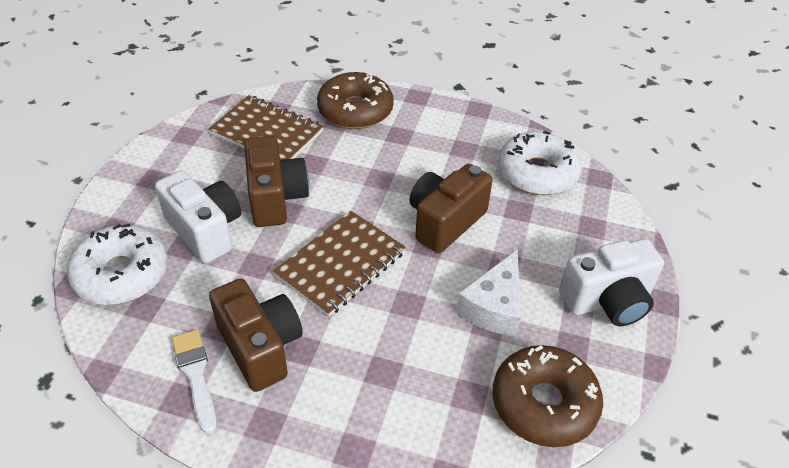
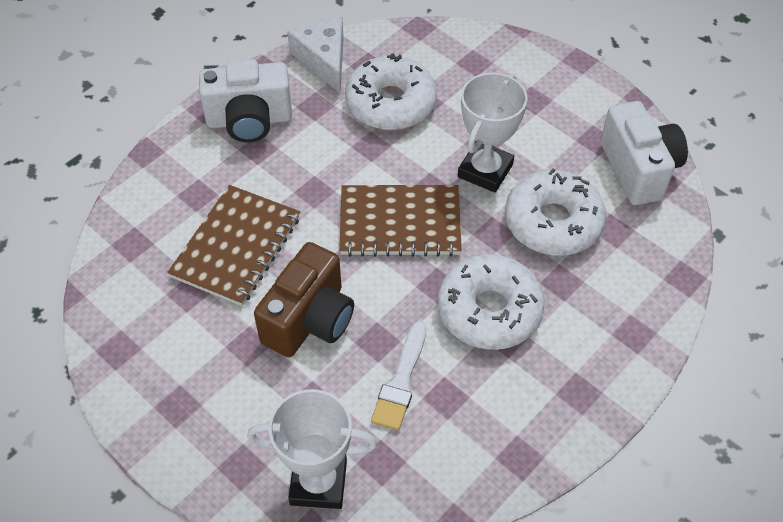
brown camera: 3 -> 1
brown donut: 2 -> 0
white donut: 2 -> 3
white trophy: 0 -> 2

